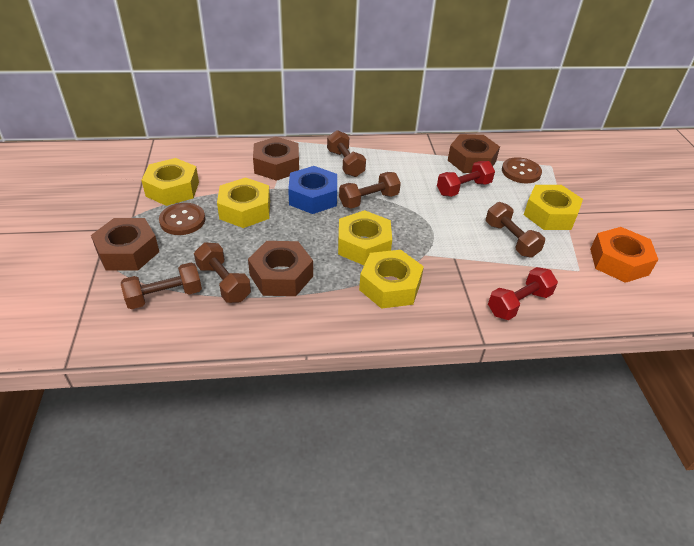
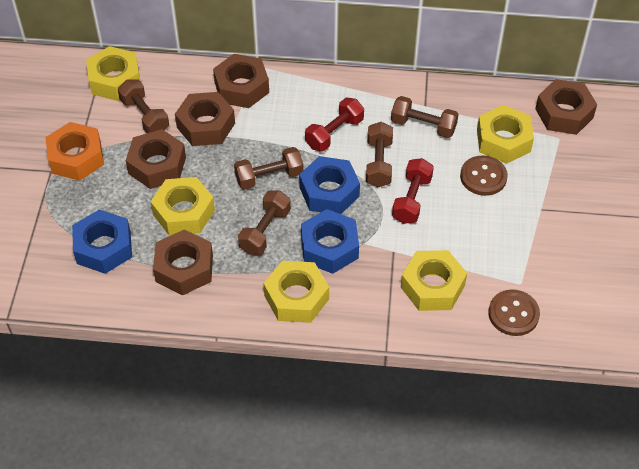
blue nut: 1 -> 3
brown nut: 4 -> 5

